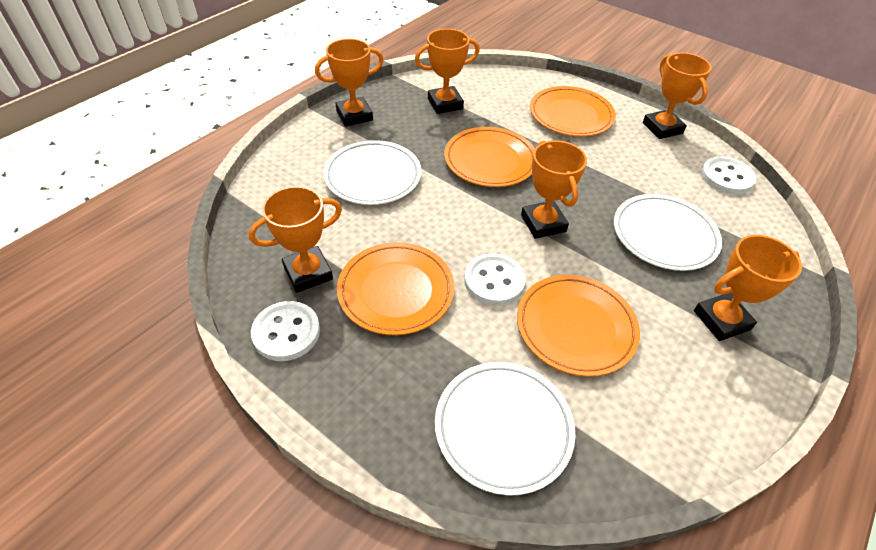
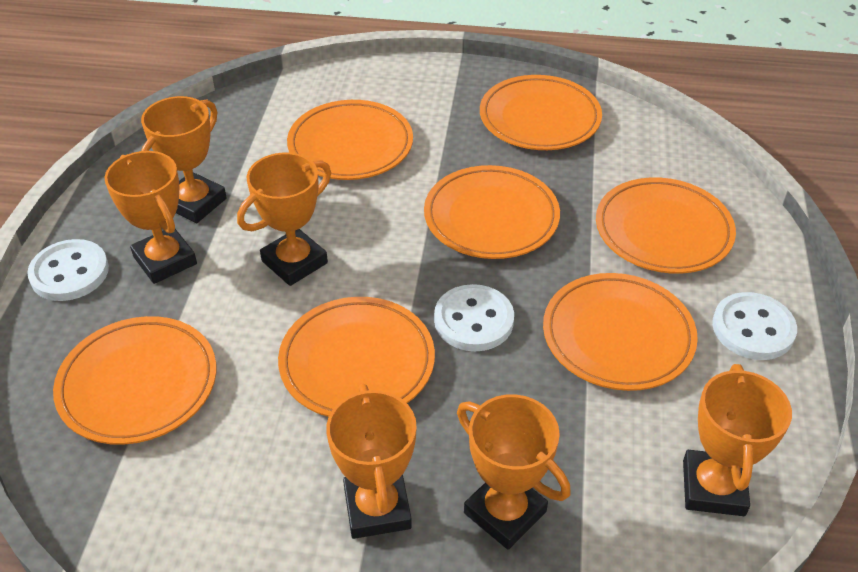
orange plate: 4 -> 7
white plate: 3 -> 0

